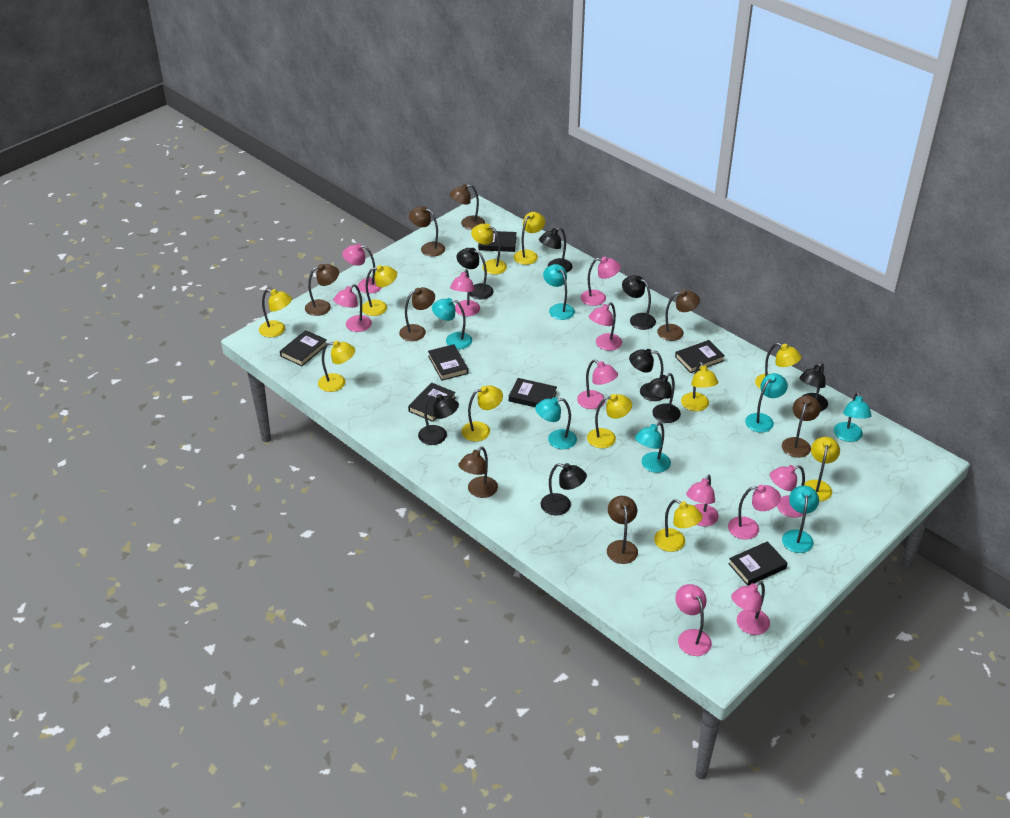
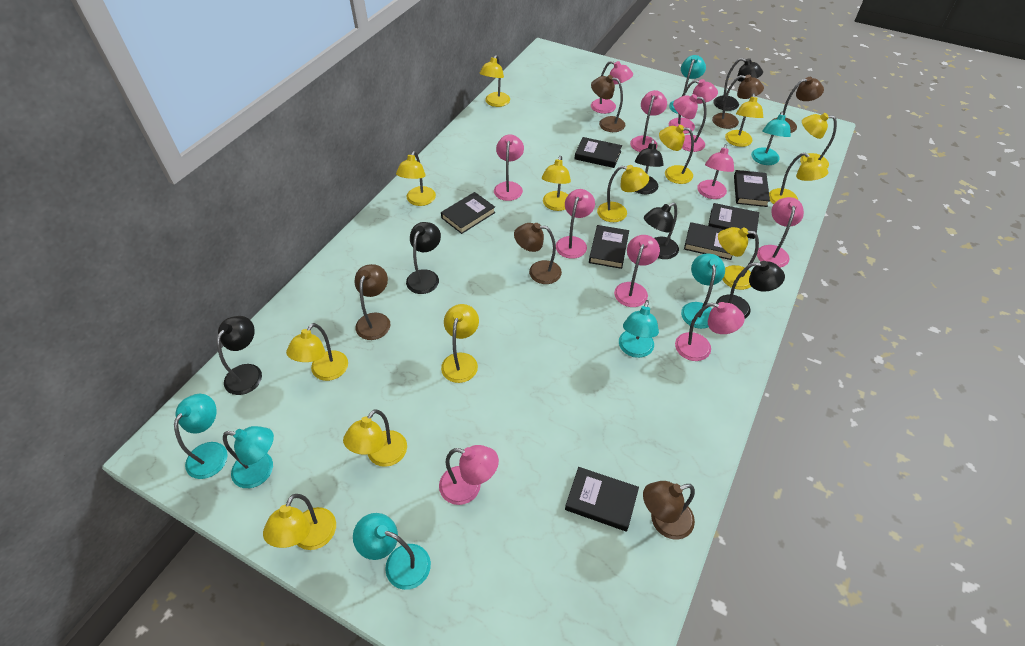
black lamp: 8 -> 6
brown lamp: 8 -> 6
yellow lamp: 11 -> 13

